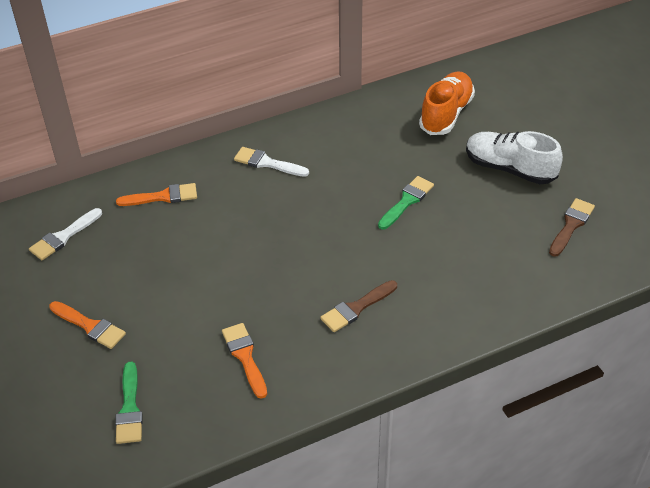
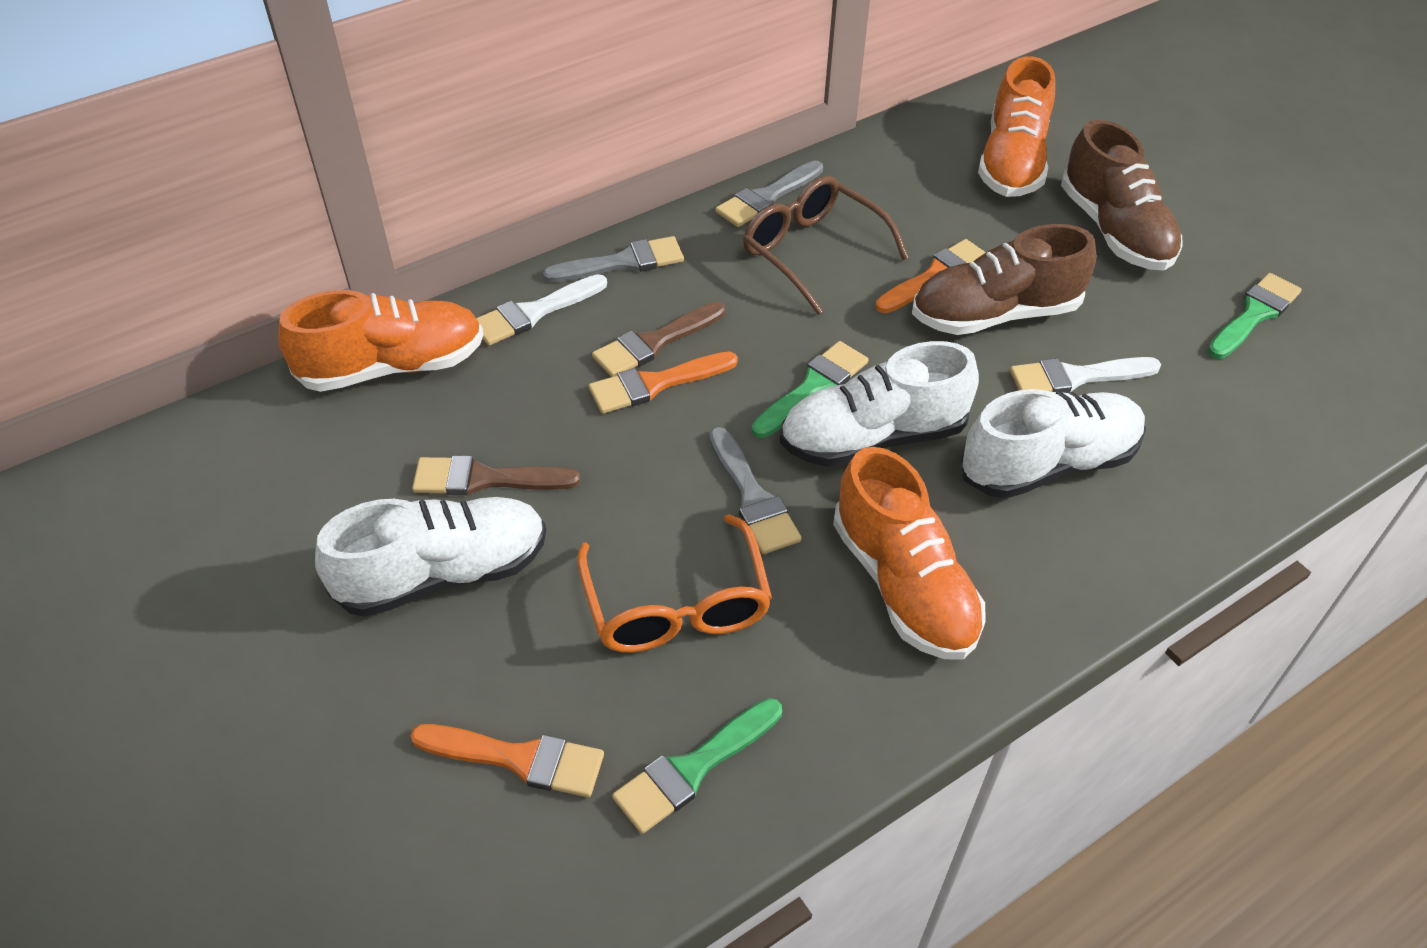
brown glasses: 0 -> 1
brown shoe: 0 -> 2
green brush: 2 -> 3
grey brush: 0 -> 3
orange glasses: 0 -> 1
orange shoe: 1 -> 3
white shoe: 1 -> 3

